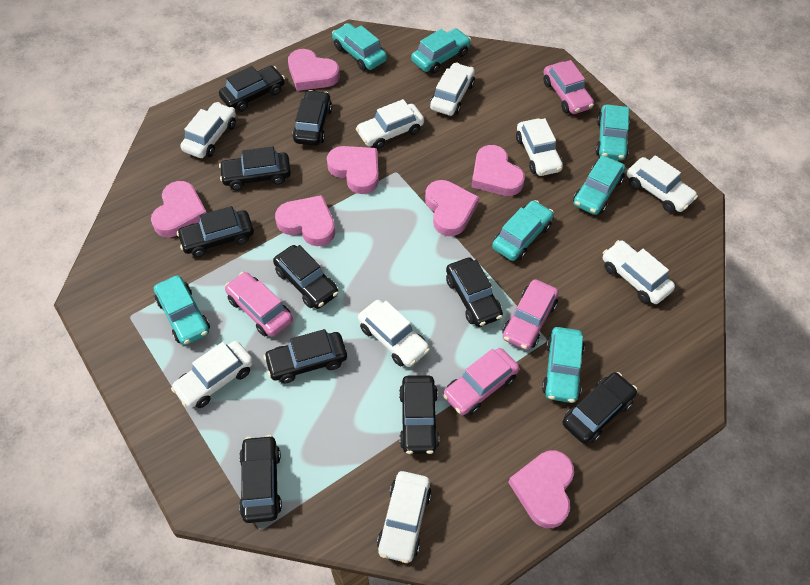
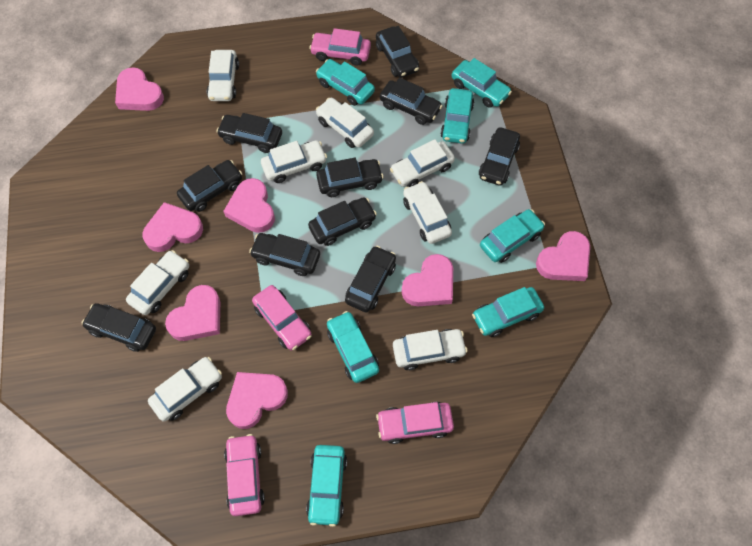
white car: 9 -> 8

